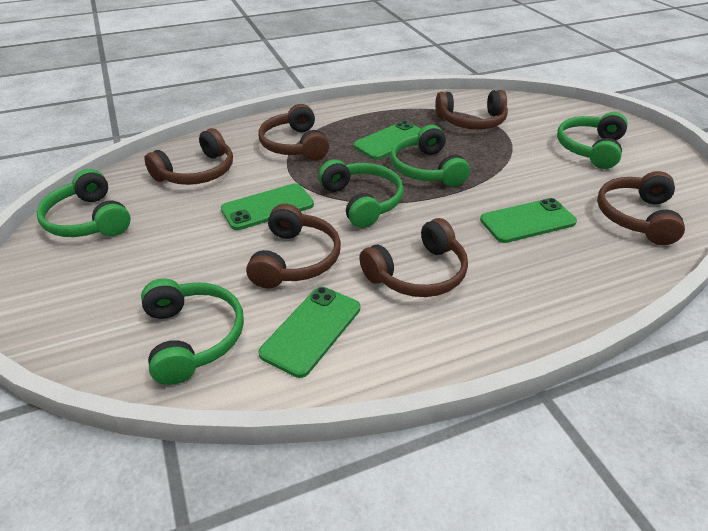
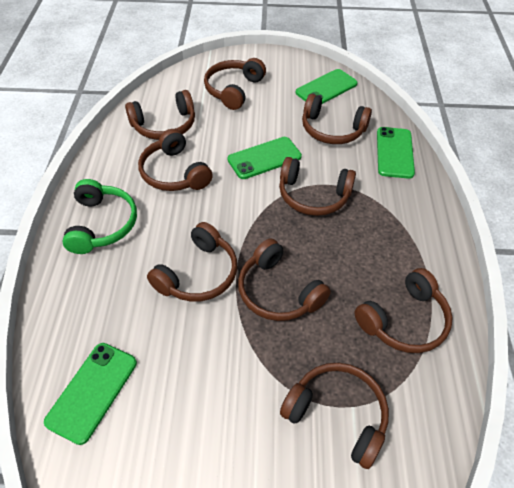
brown headphones: 6 -> 9
green headphones: 5 -> 1

